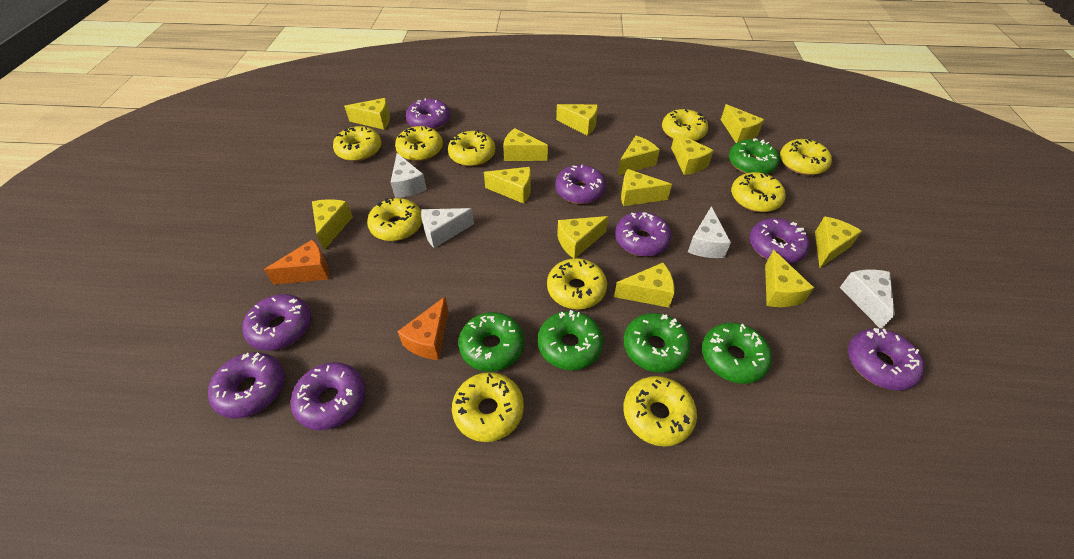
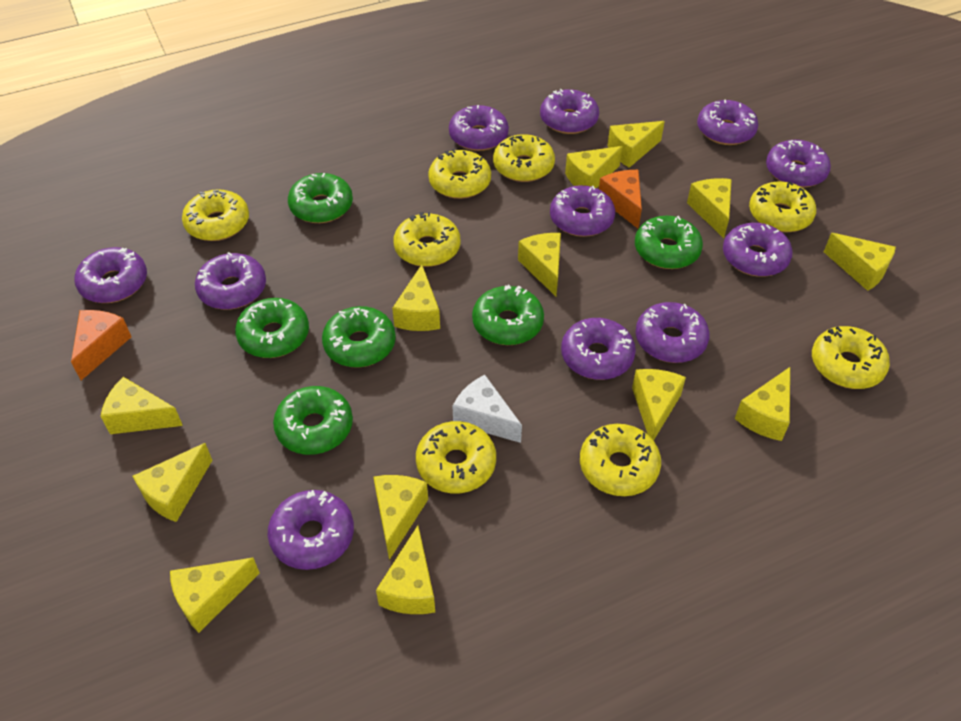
green donut: 5 -> 6
purple donut: 8 -> 11
white cheese: 4 -> 1
yellow donut: 10 -> 8

